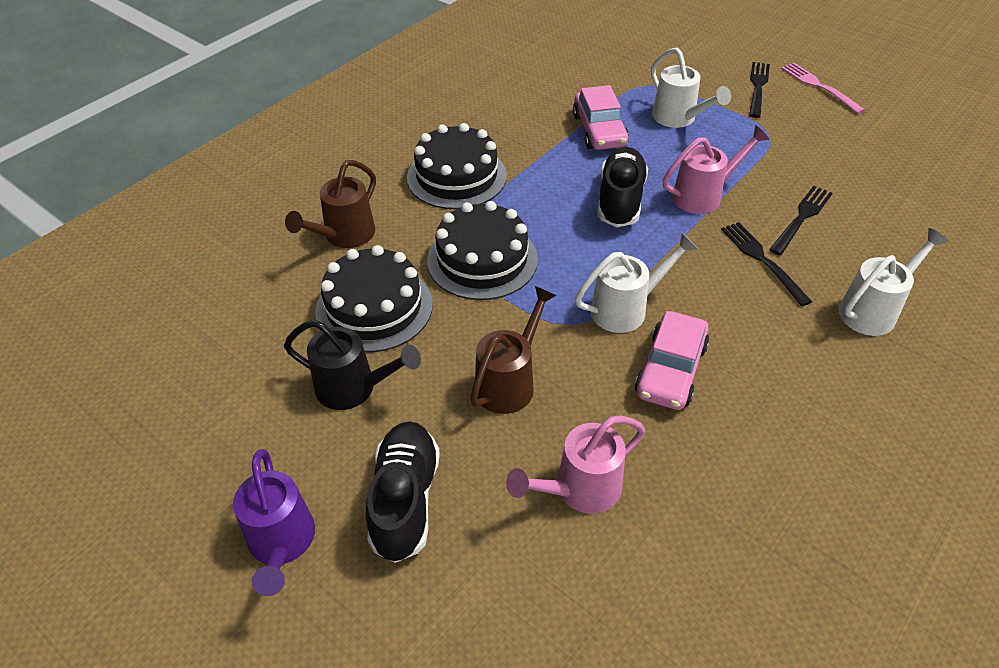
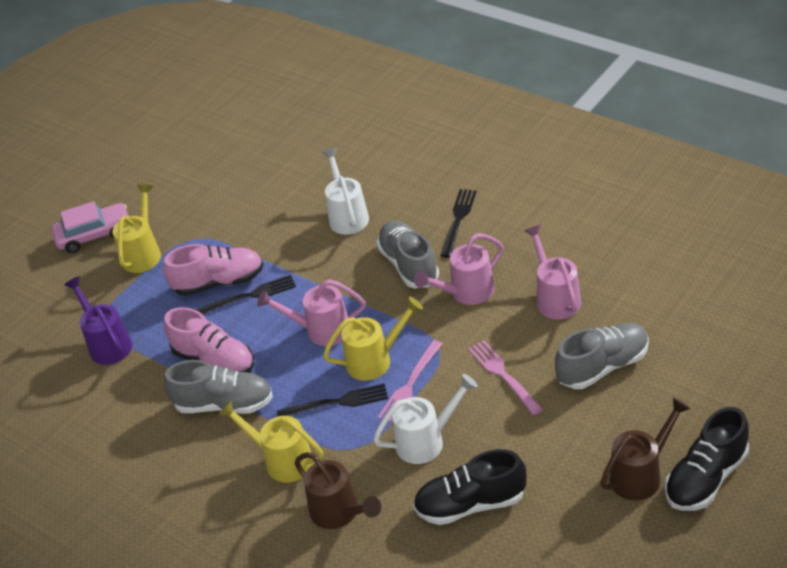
black cake: 3 -> 0
black watering can: 1 -> 0
grey shoe: 0 -> 3
pink car: 2 -> 1
pink fork: 1 -> 2
pink shoe: 0 -> 2
pink watering can: 2 -> 3
white watering can: 3 -> 2
yellow watering can: 0 -> 3

